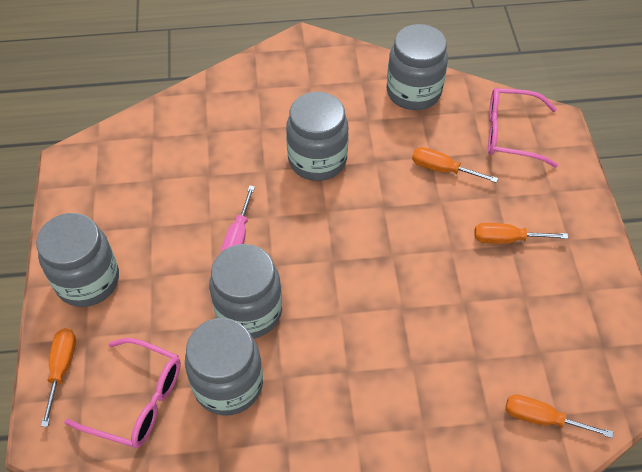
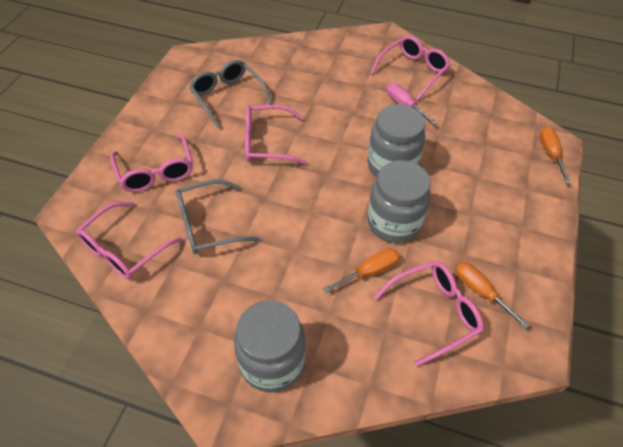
grey glasses: 0 -> 2
grey jar: 5 -> 3
orange screwdriver: 4 -> 3
pink glasses: 2 -> 5

